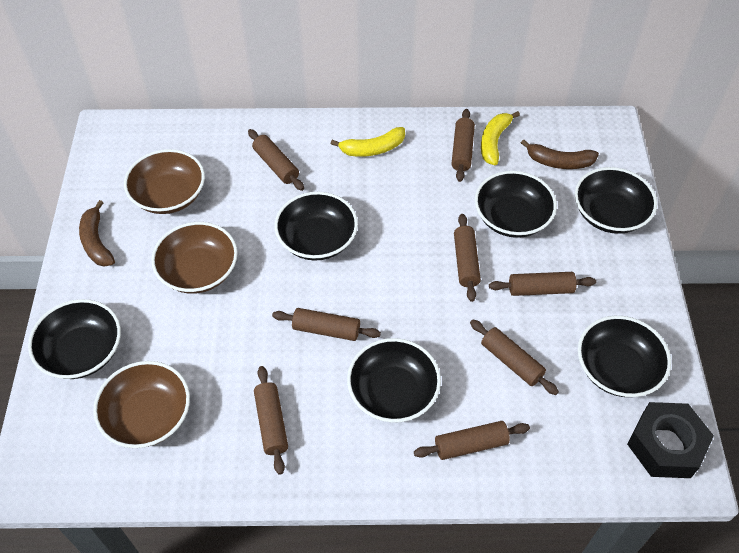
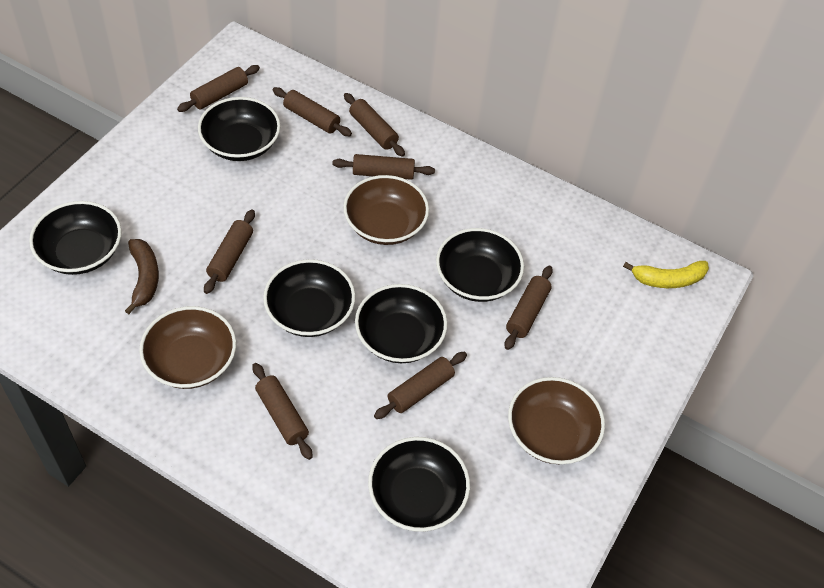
black nut: 1 -> 0
brown banana: 2 -> 1
yellow banana: 2 -> 1

